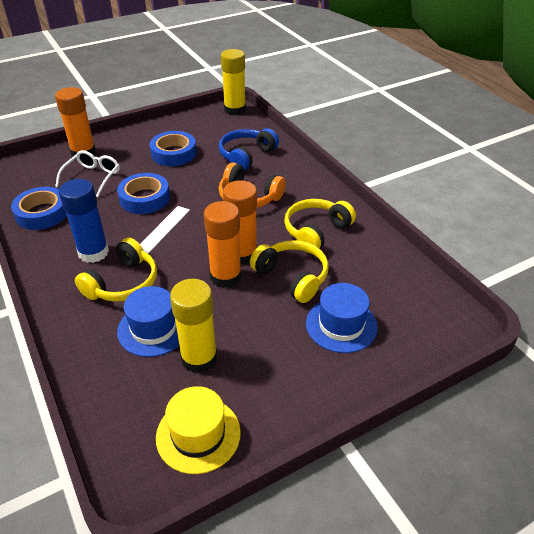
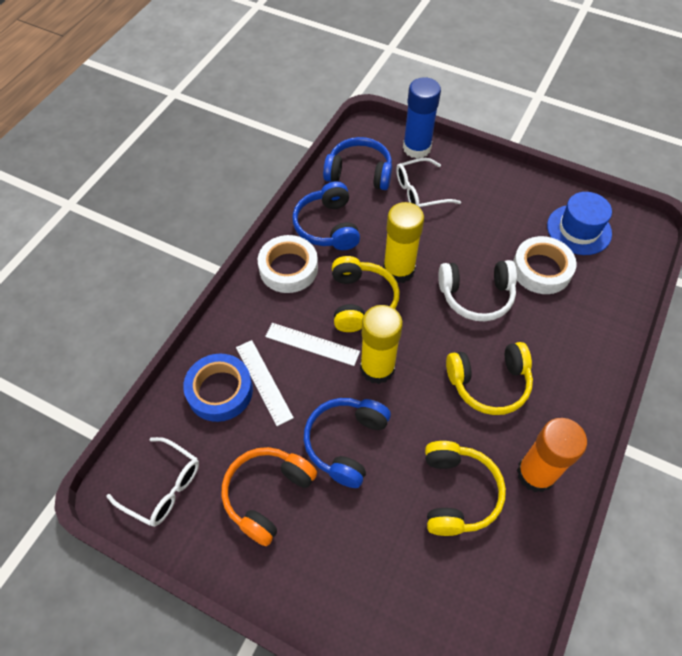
blue hat: 2 -> 1
blue headphones: 1 -> 3
blue tape: 3 -> 1
orange glue stick: 3 -> 1
white glasses: 1 -> 2
white headphones: 0 -> 1
white ruler: 1 -> 2
white tape: 0 -> 2
yellow hat: 1 -> 0

